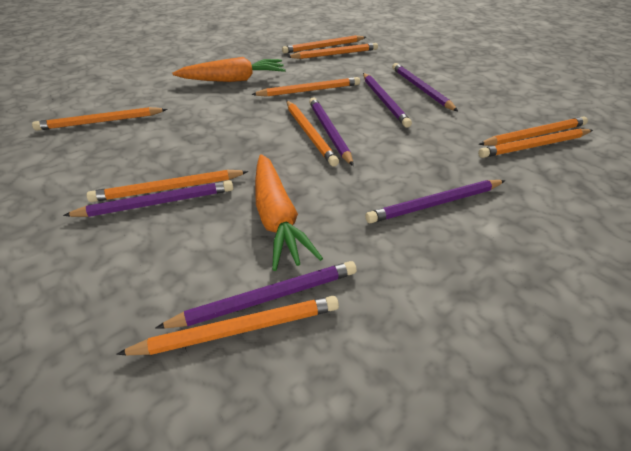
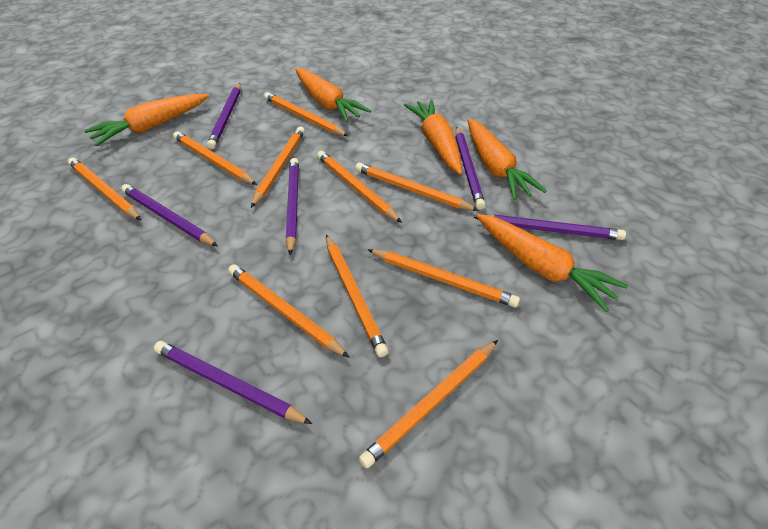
orange carrot: 2 -> 5
orange pencil: 9 -> 10

